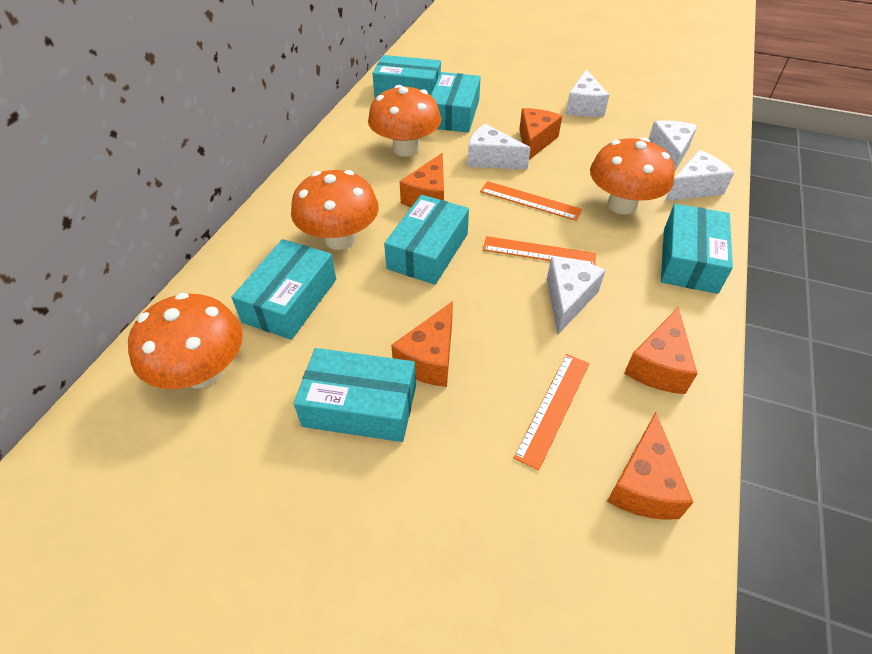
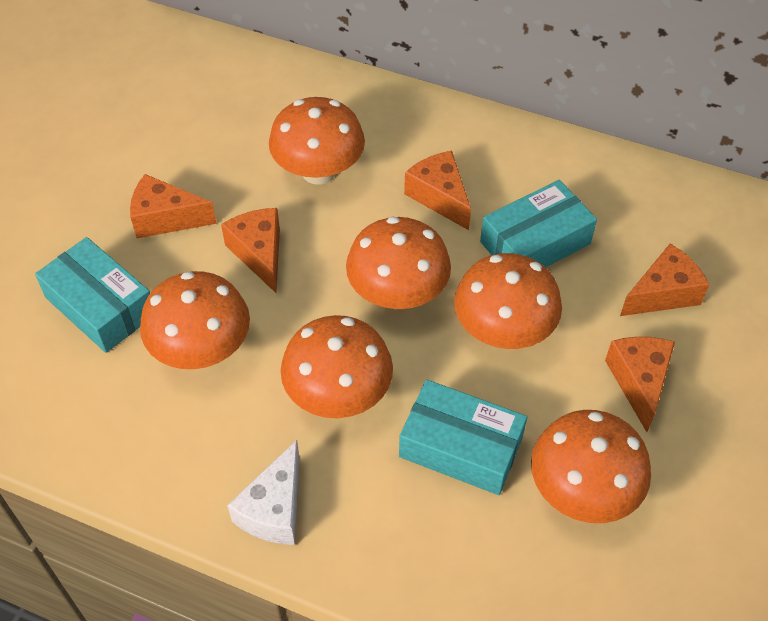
orange mushroom: 4 -> 6
orange ruler: 3 -> 0
turquoise box: 6 -> 3
white cheese: 5 -> 1

